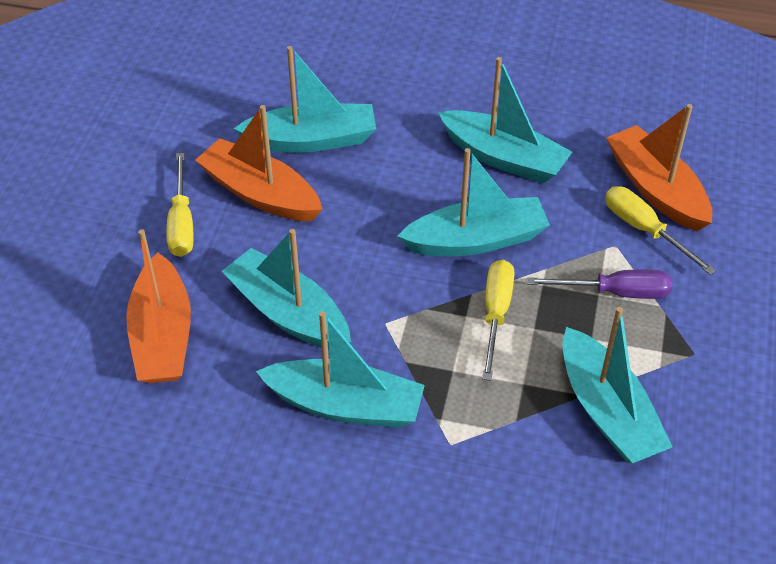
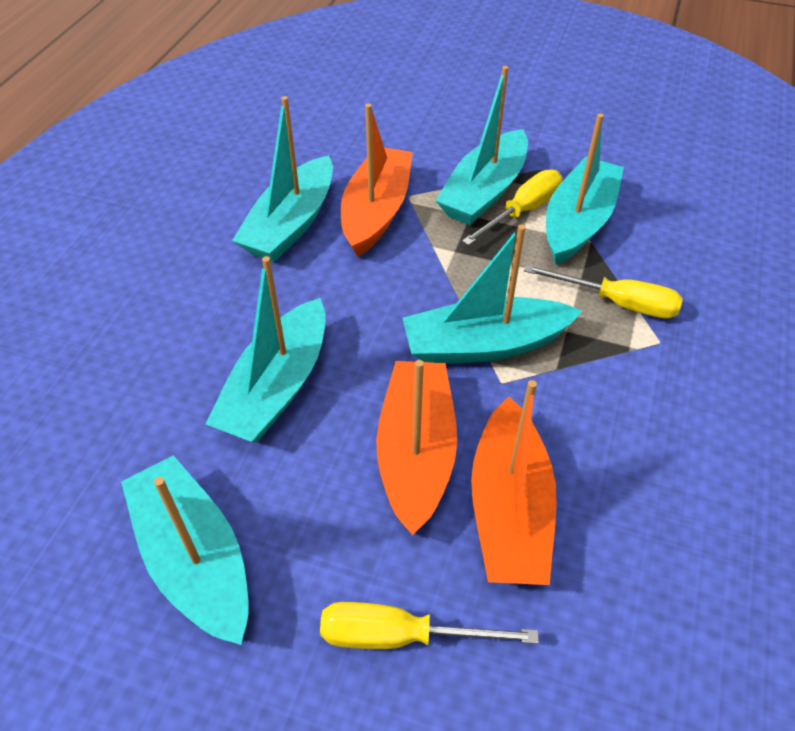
purple screwdriver: 1 -> 0

